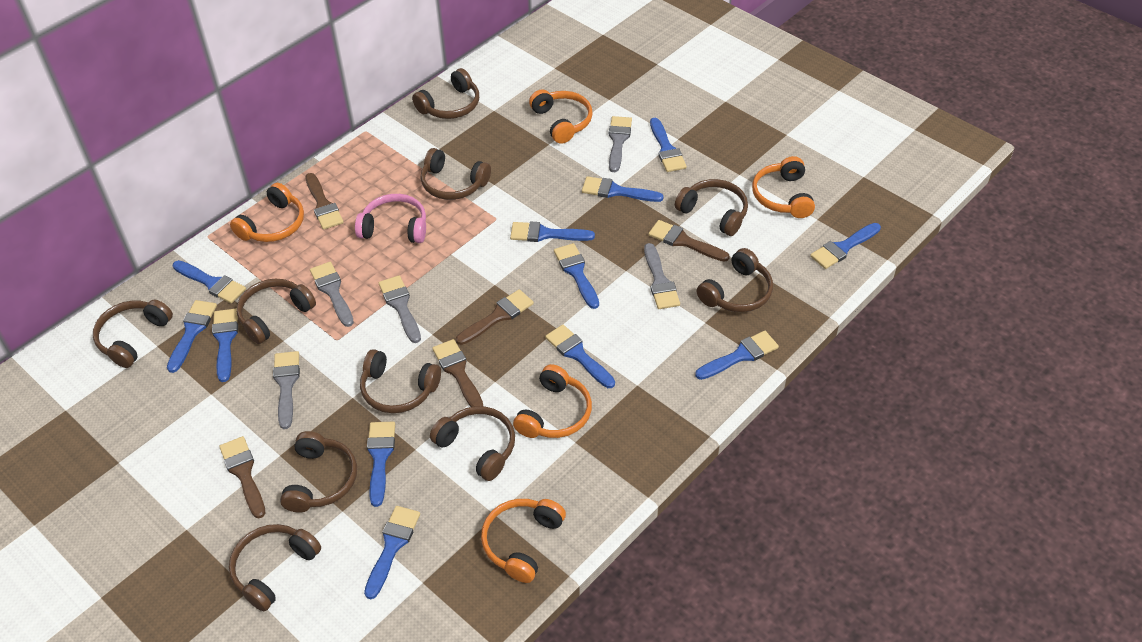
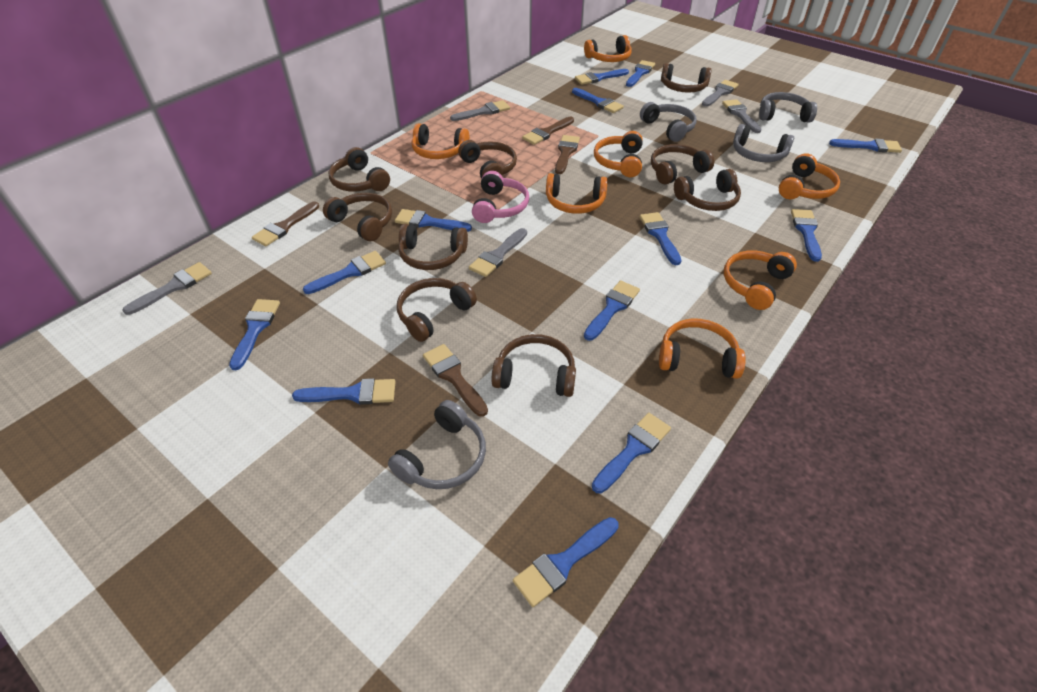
blue brush: 12 -> 13
brown brush: 5 -> 4
brown headphones: 10 -> 9
grey headphones: 0 -> 4
orange headphones: 5 -> 7

